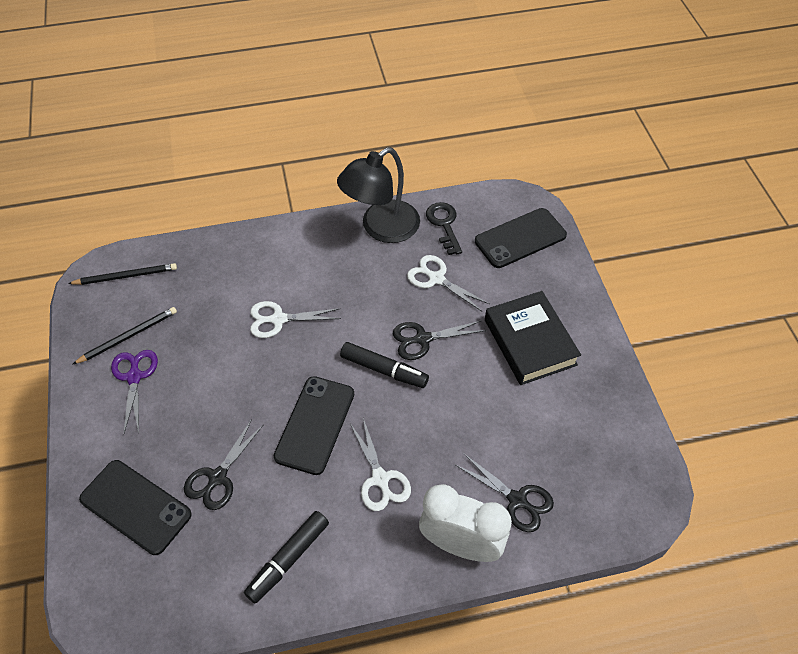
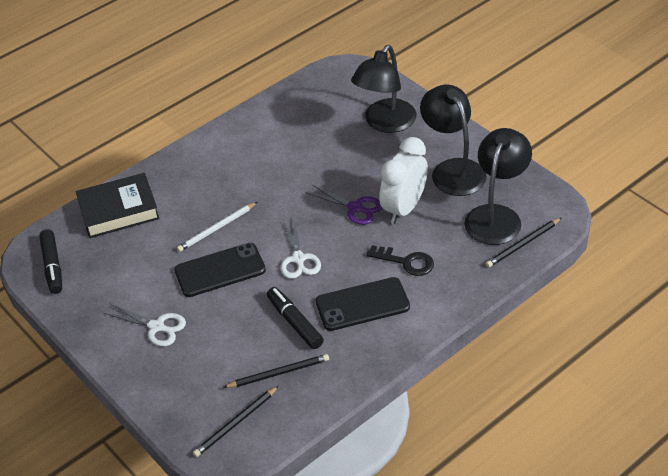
black lamp: 1 -> 3
black pencil: 2 -> 3
black phone: 3 -> 2
black scissors: 3 -> 0
white pencil: 0 -> 1
white scissors: 3 -> 2

